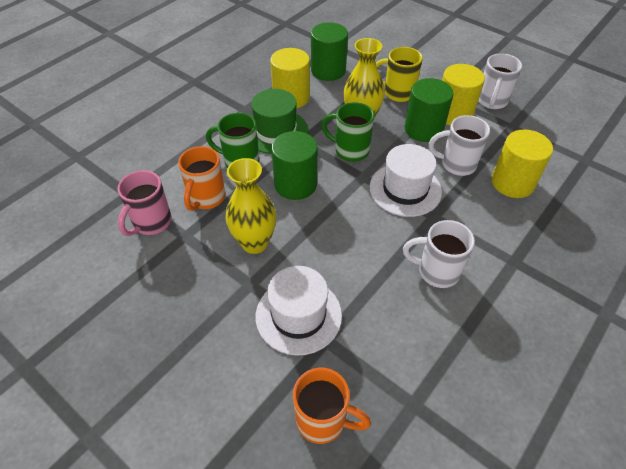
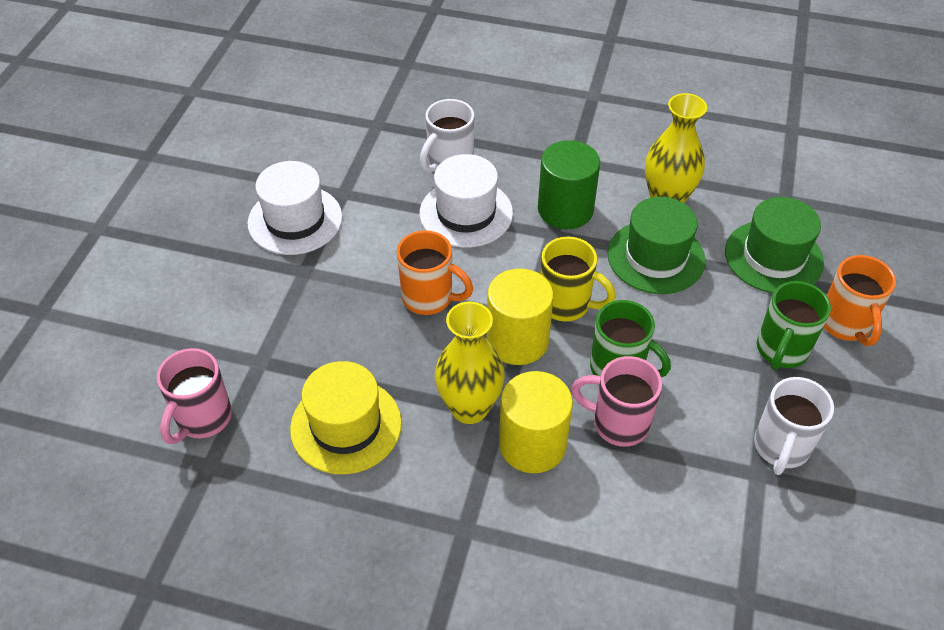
green cylinder: 3 -> 1
green hat: 1 -> 2
pink mug: 1 -> 2
white mug: 3 -> 2
yellow cylinder: 3 -> 2
yellow hat: 0 -> 1

